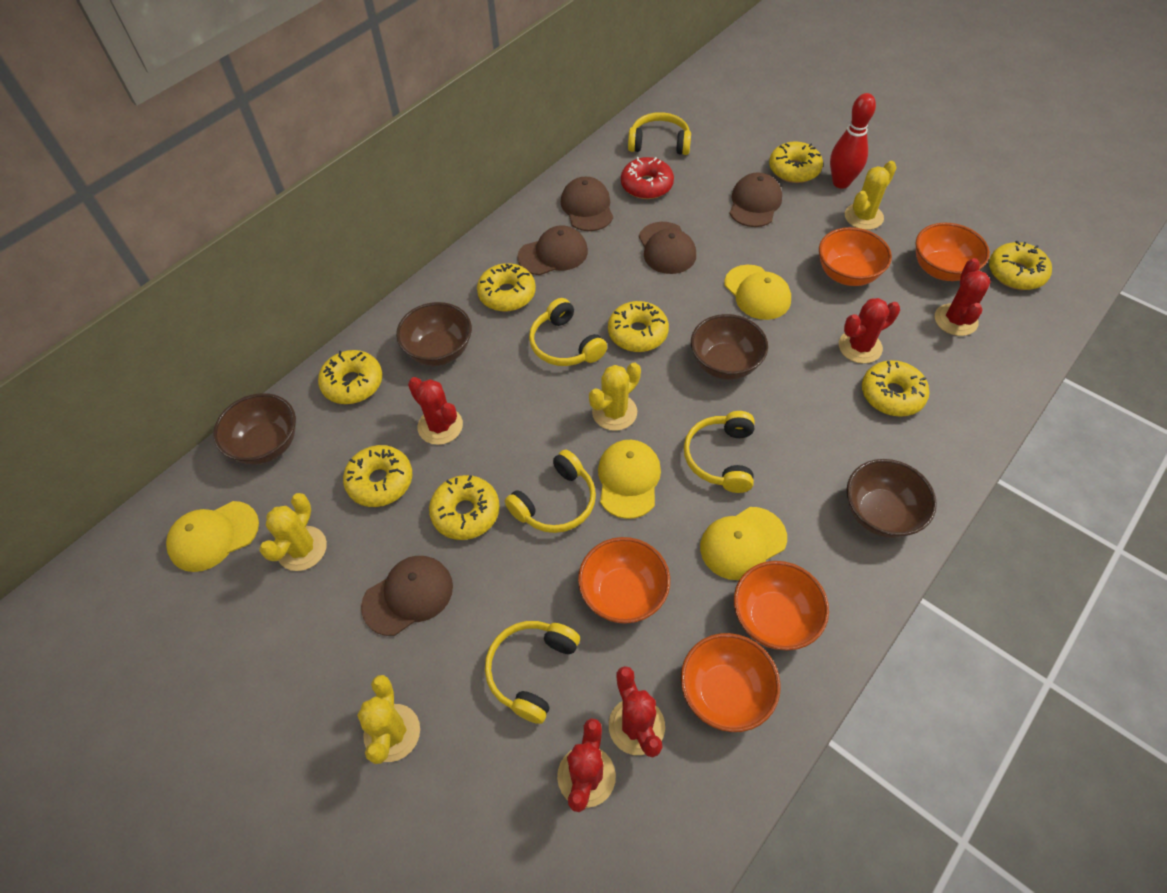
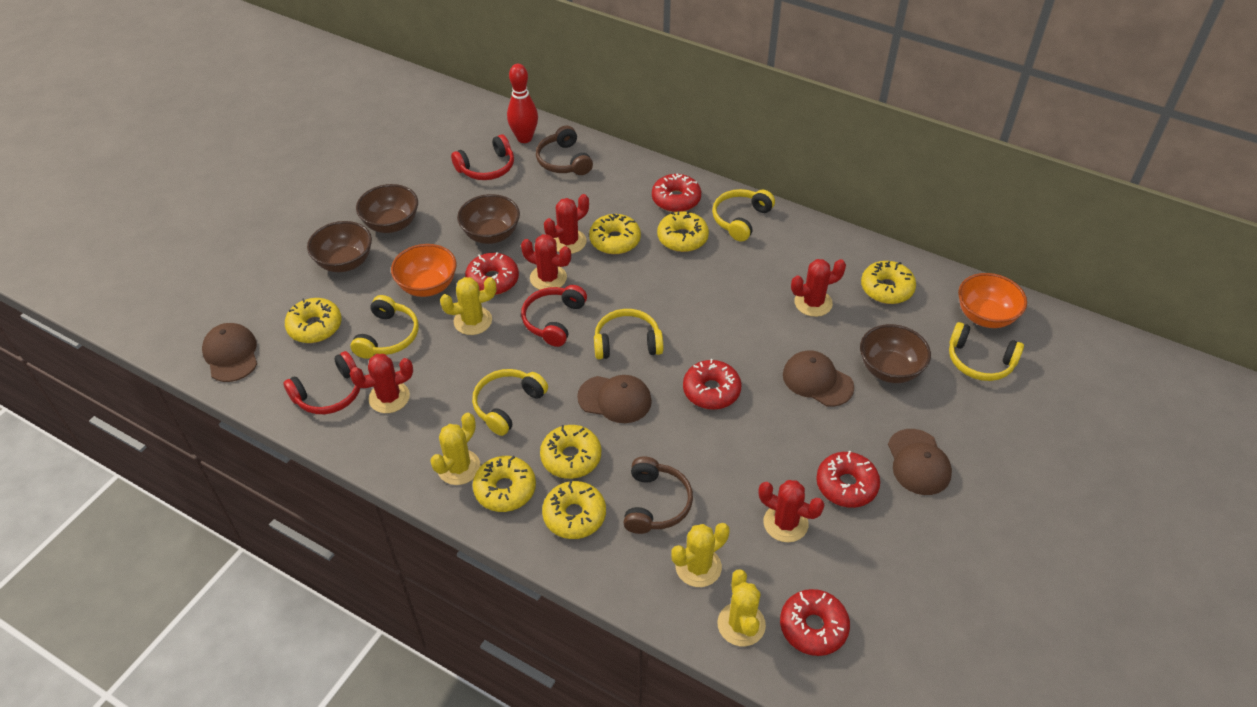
brown cap: 5 -> 4
brown headphones: 0 -> 2
orange bowl: 5 -> 2
red donut: 1 -> 5
red headphones: 0 -> 3
yellow cap: 4 -> 0
yellow donut: 8 -> 7

